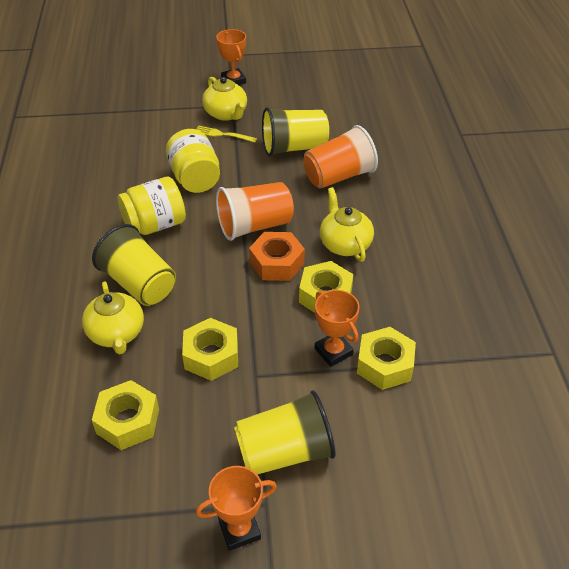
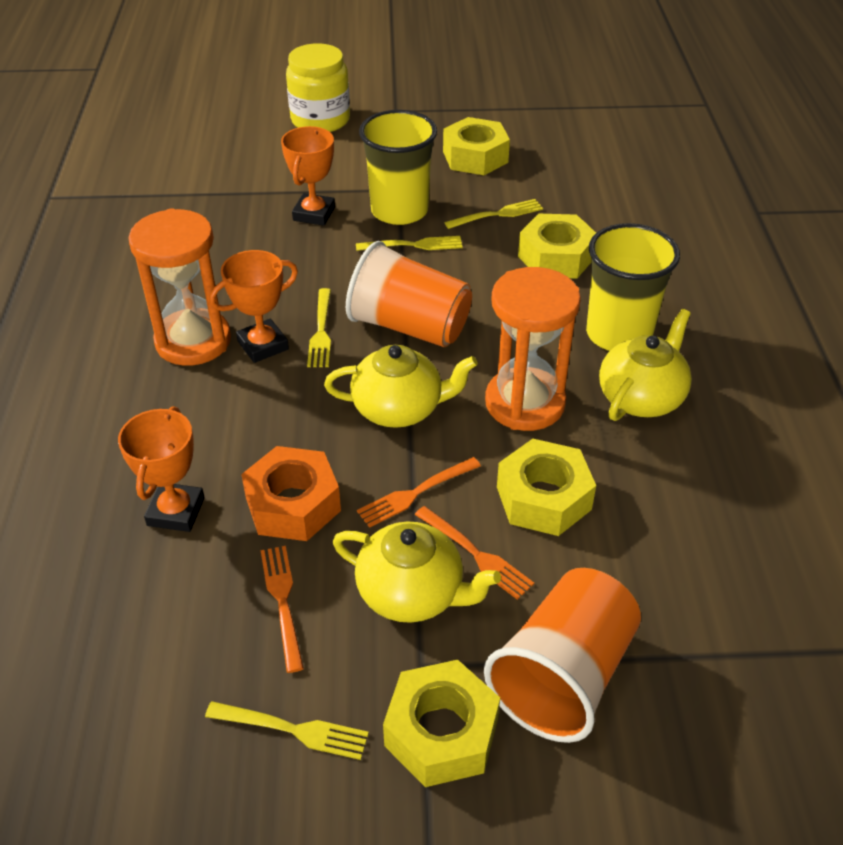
orange fork: 0 -> 3
orange hourglass: 0 -> 2
yellow cup: 3 -> 2
yellow fork: 1 -> 4
yellow jar: 2 -> 1

